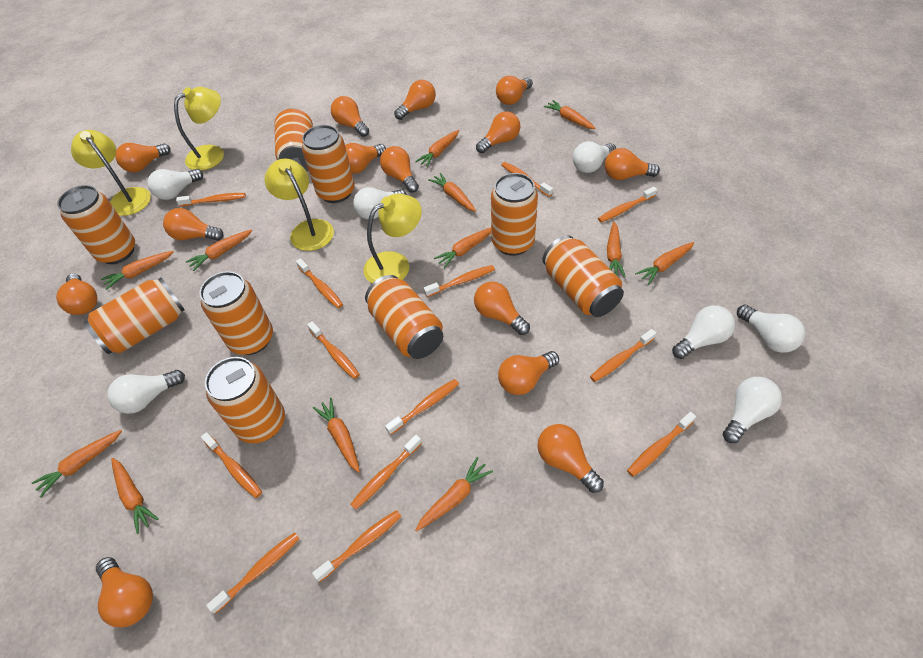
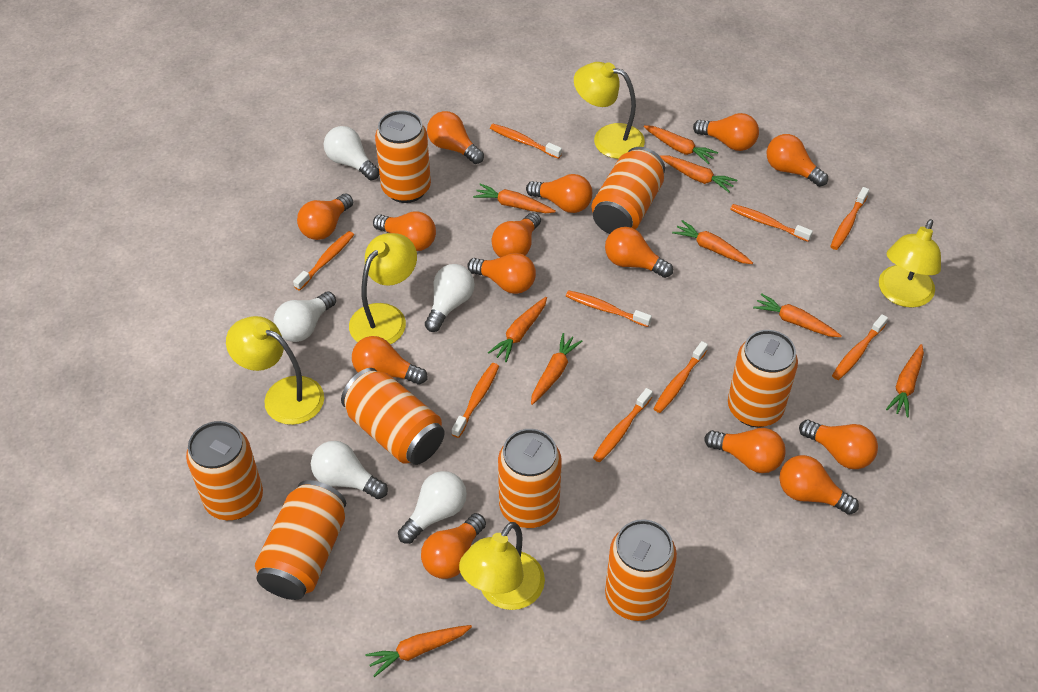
orange can: 9 -> 8
orange carrot: 12 -> 9
orange toothbrush: 13 -> 9
white light bulb: 7 -> 5
yellow lamp: 4 -> 5

